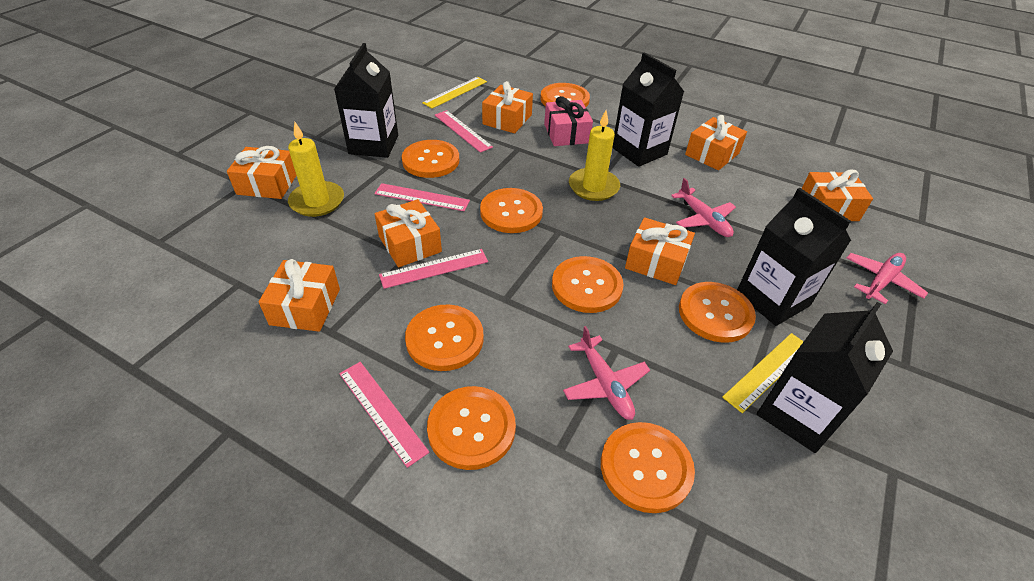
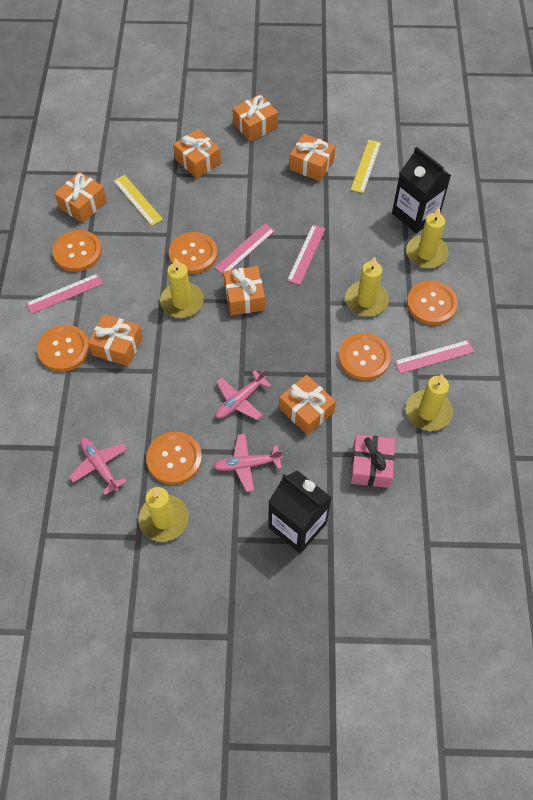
black carton: 4 -> 2
orange button: 8 -> 6
yellow candle: 2 -> 5

